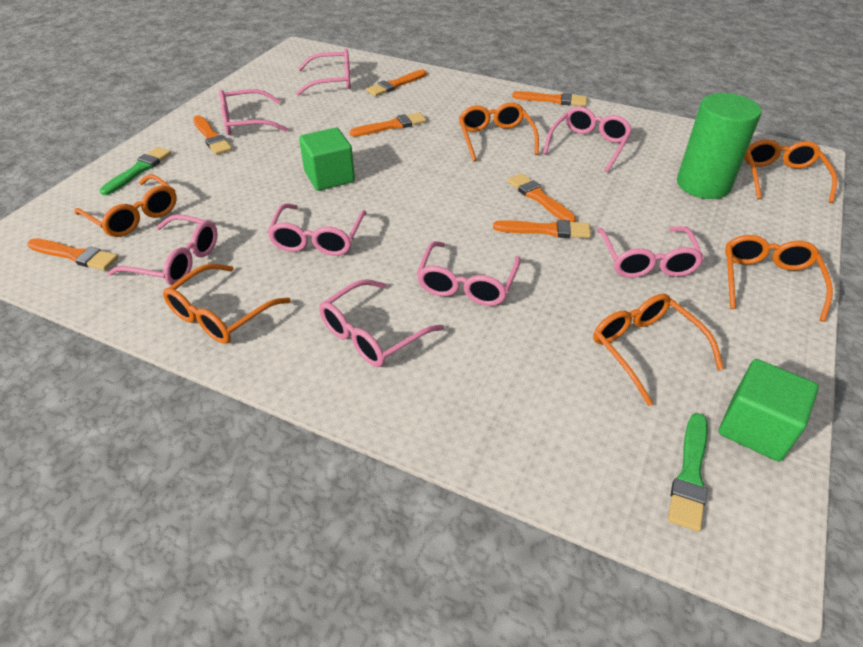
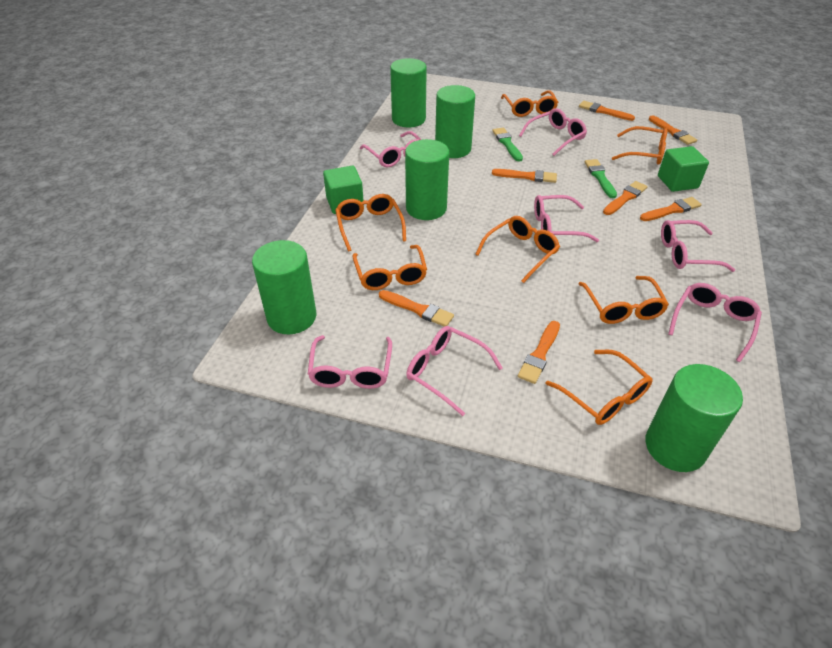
green cylinder: 1 -> 5
orange glasses: 6 -> 7
pink glasses: 8 -> 7

